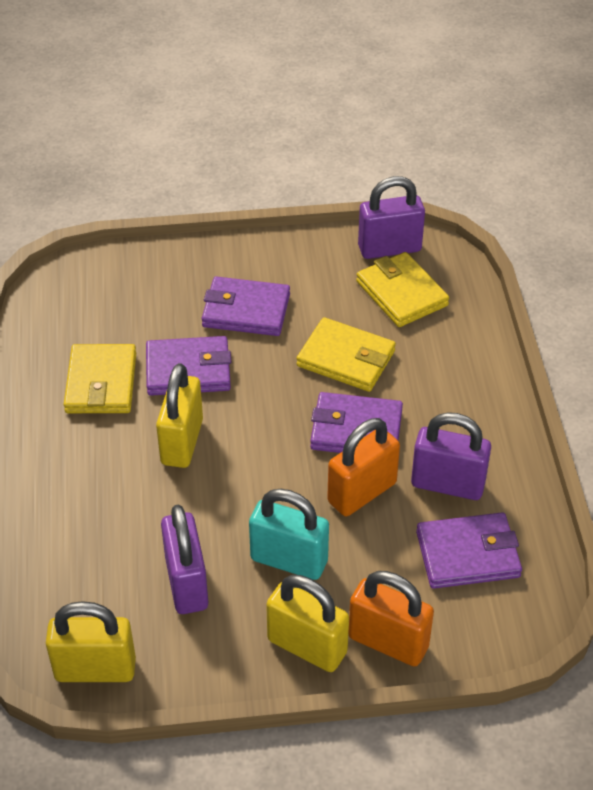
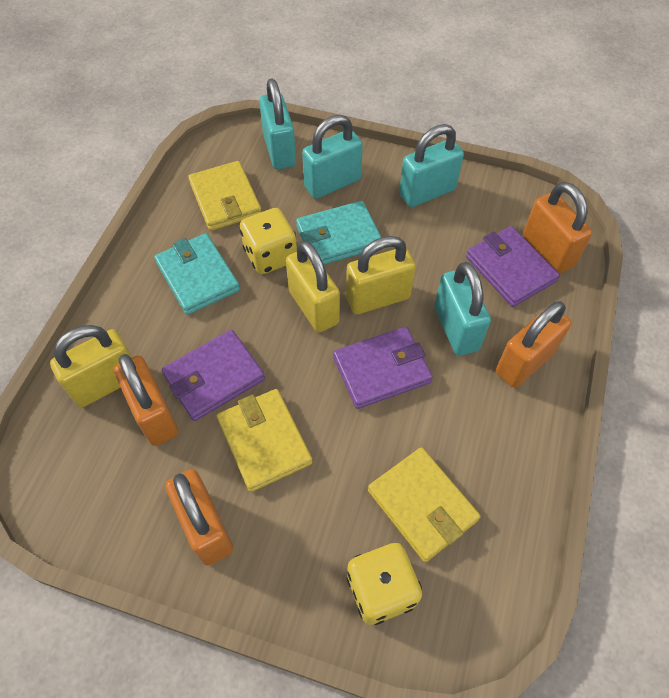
orange padlock: 2 -> 4
purple padlock: 3 -> 0
purple wallet: 4 -> 3
turquoise padlock: 1 -> 4
turquoise wallet: 0 -> 2
yellow dice: 0 -> 2

